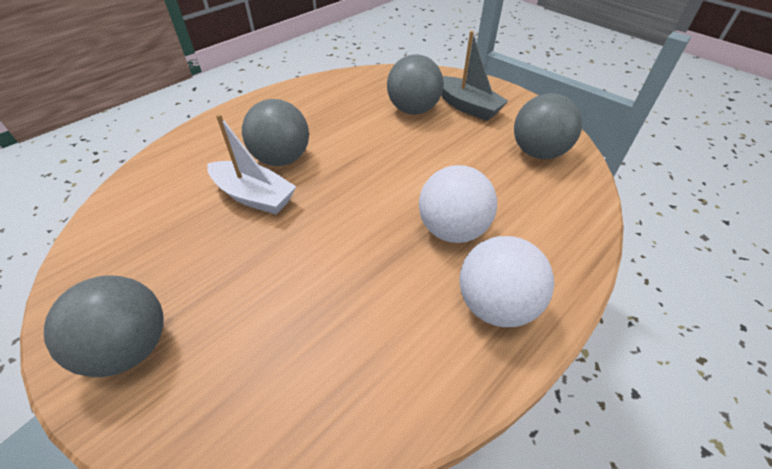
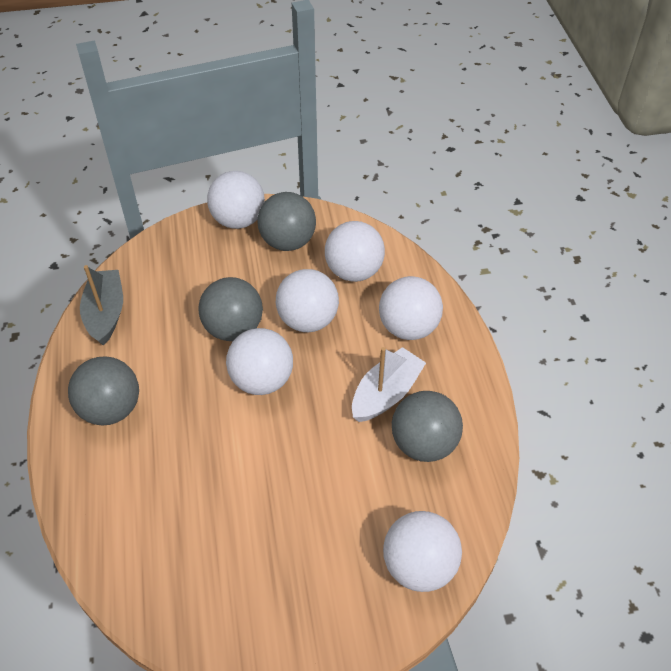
white ball: 2 -> 6

